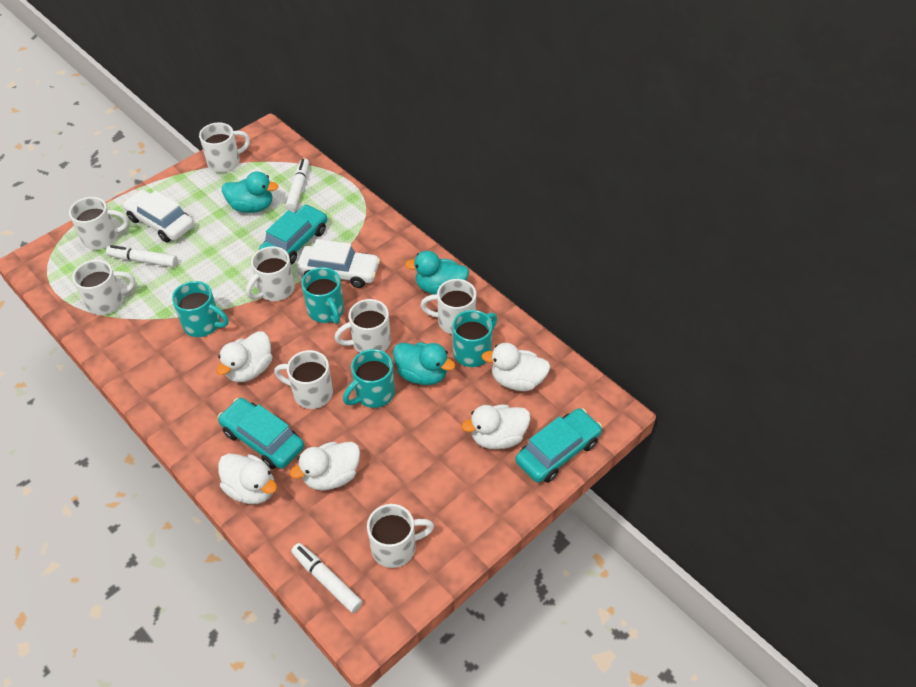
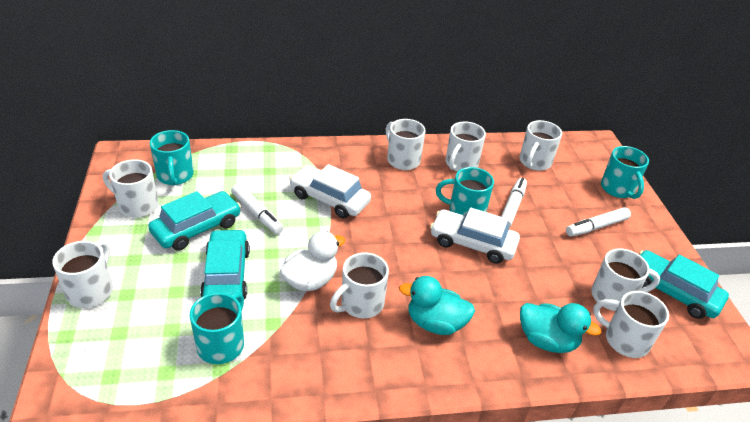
turquoise duck: 3 -> 2
white duck: 5 -> 1

